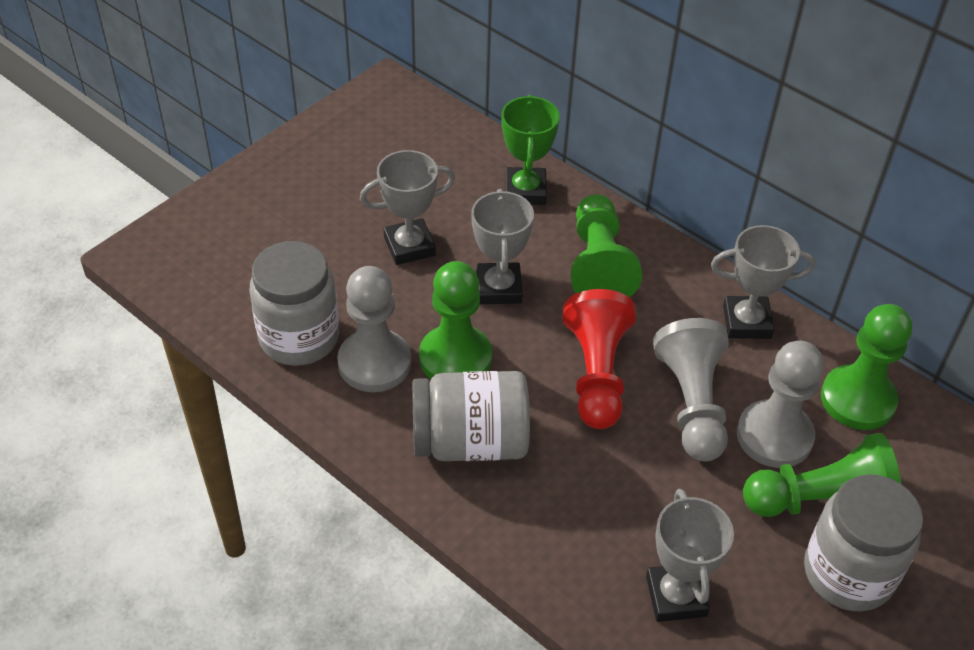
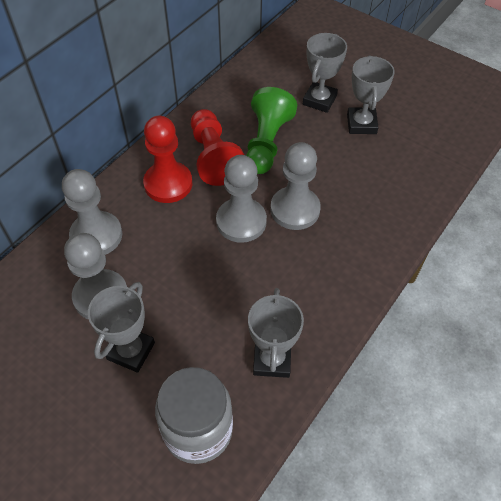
green pawn: 4 -> 1
green trophy: 1 -> 0
grey jar: 3 -> 1
grey pawn: 3 -> 4
red pawn: 1 -> 2

